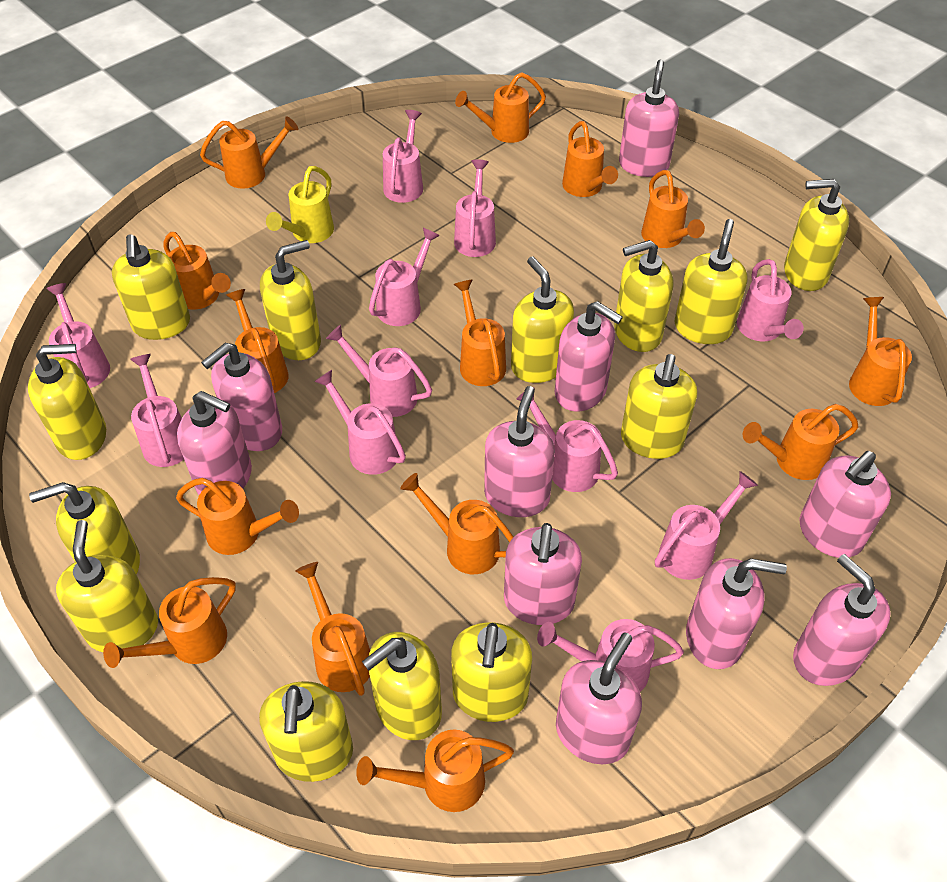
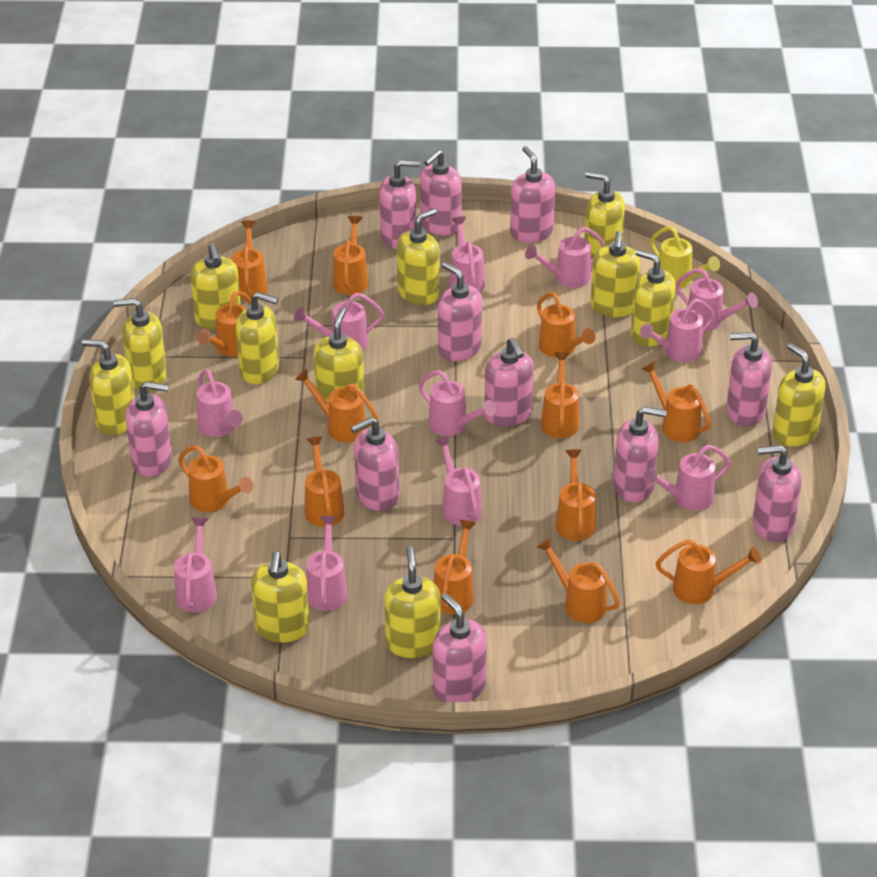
orange watering can: 14 -> 13
pink soap dispenser: 10 -> 11
yellow soap dispenser: 13 -> 12

